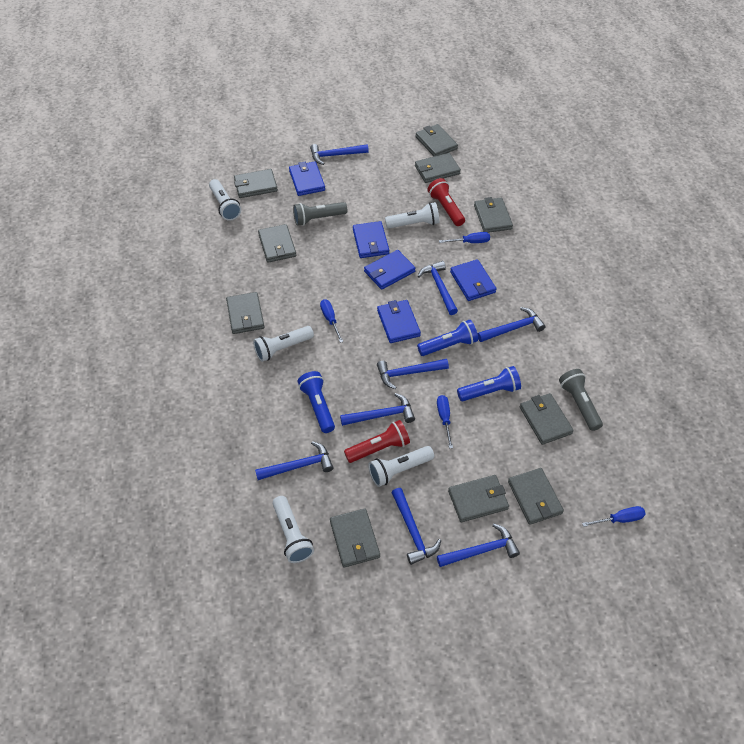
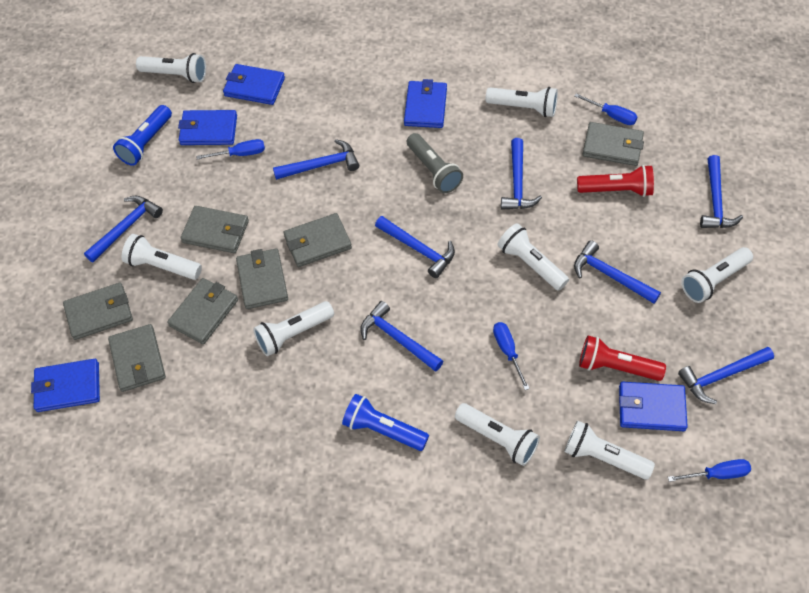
blue flashlight: 3 -> 2
grey flashlight: 2 -> 1
grey wallet: 10 -> 7
white flashlight: 5 -> 8

